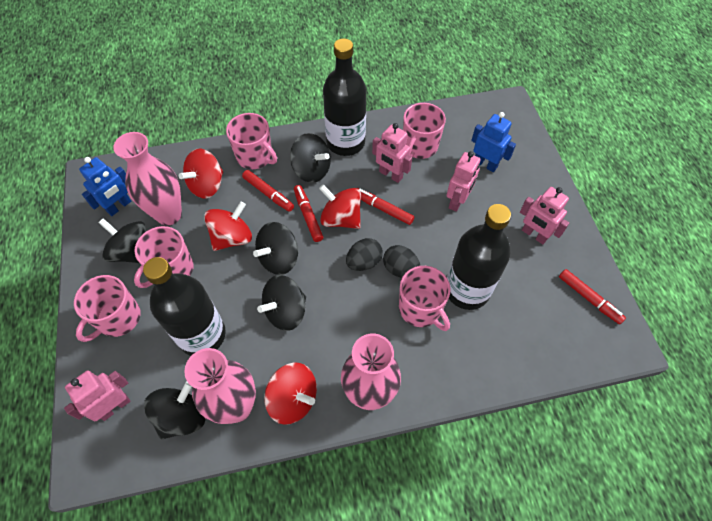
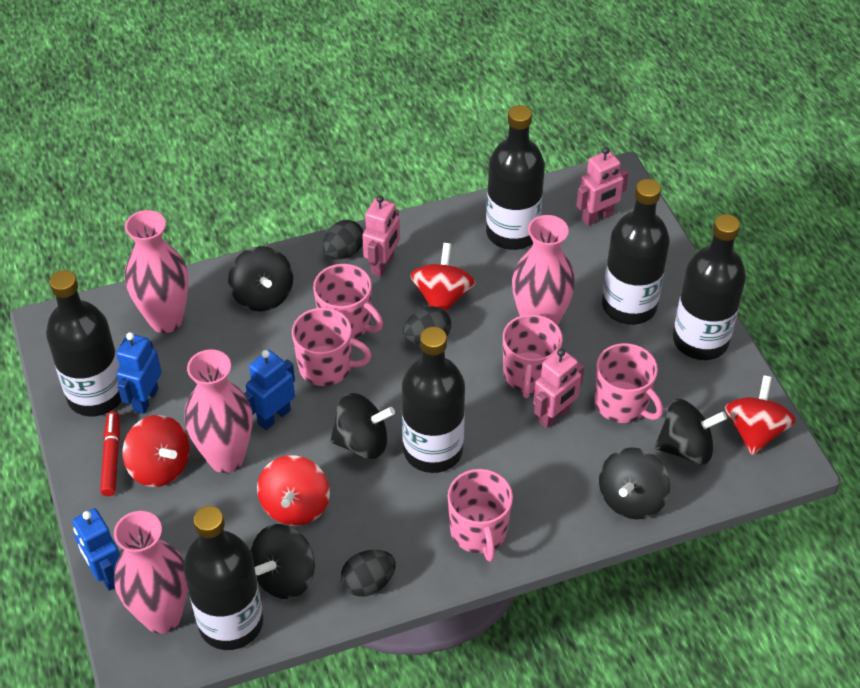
black bottle: 3 -> 6
black egg: 2 -> 3
blue robot: 2 -> 3
pink robot: 4 -> 3
pink vase: 3 -> 4
red marker: 4 -> 1

